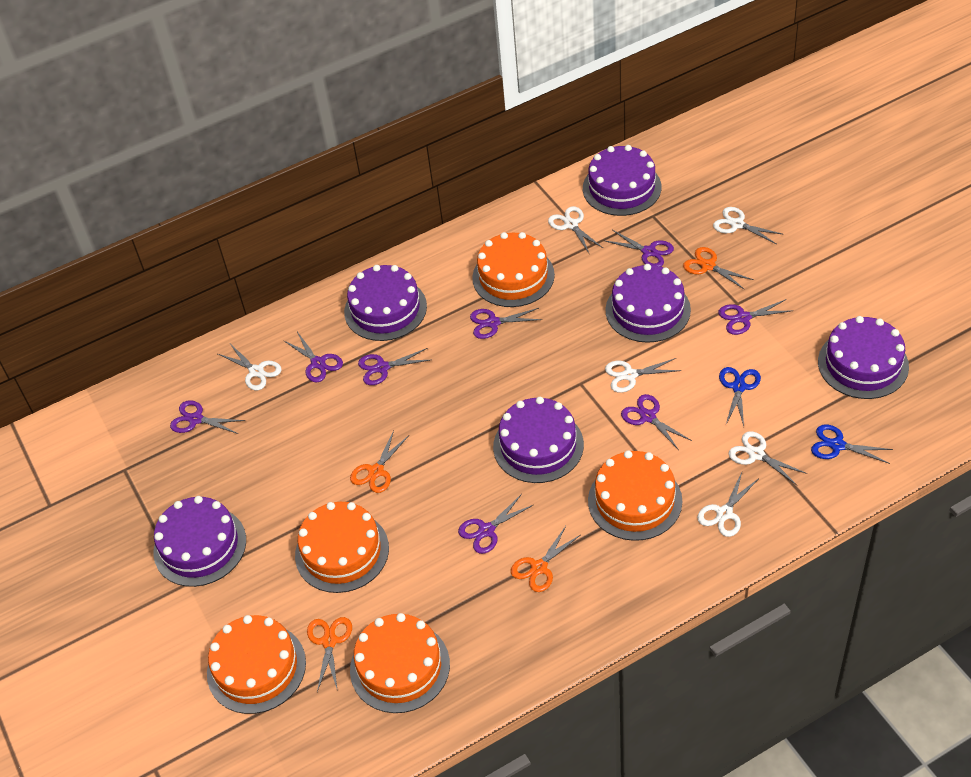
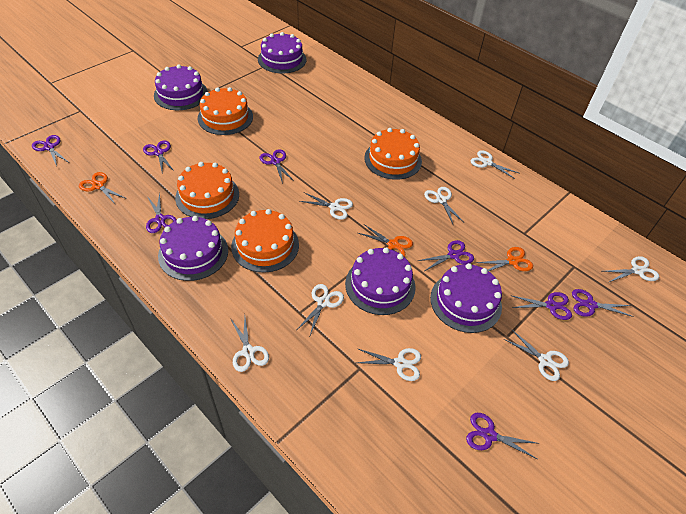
blue scissors: 2 -> 0
orange cake: 5 -> 4
orange scissors: 4 -> 3
purple cake: 6 -> 5
white scissors: 6 -> 8

